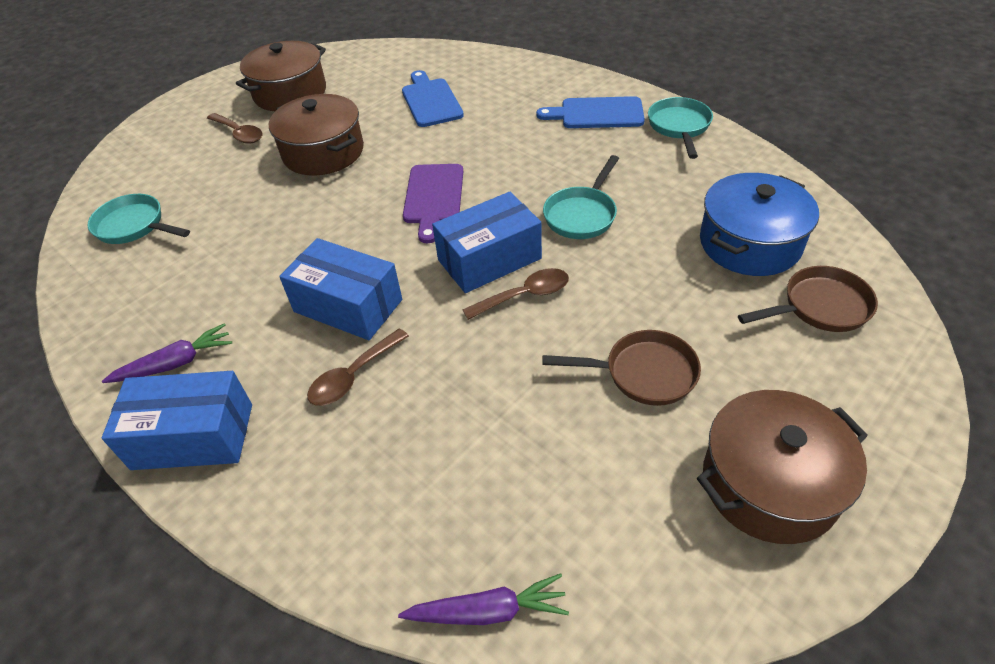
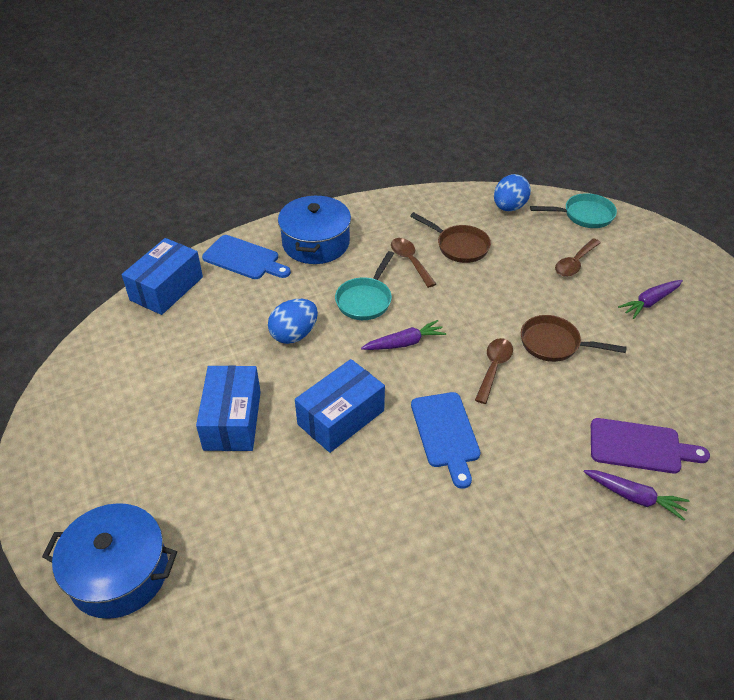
blue egg: 0 -> 2
blue pot: 1 -> 2
brown pot: 3 -> 0
purple carrot: 2 -> 3
turquoise pan: 3 -> 2

